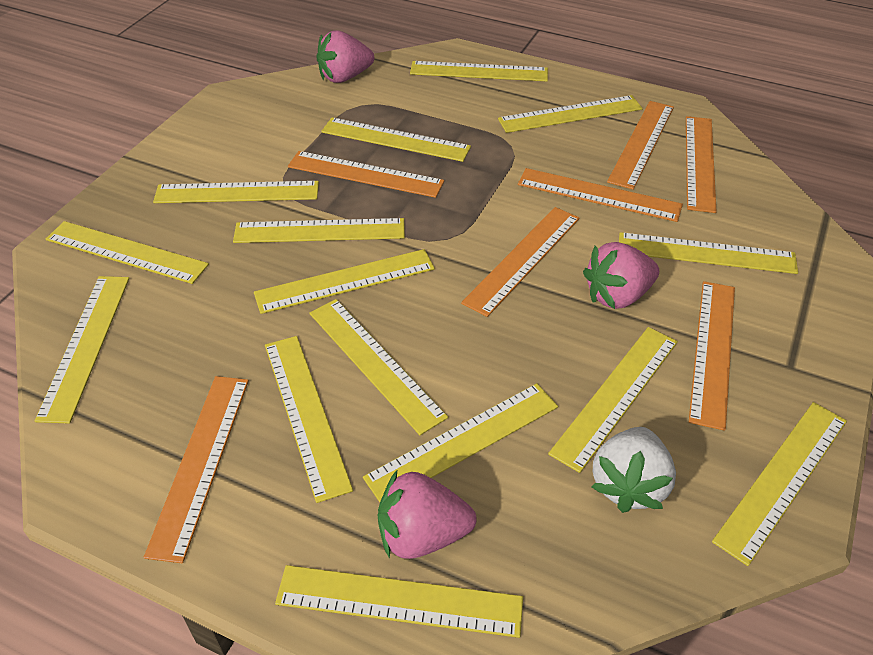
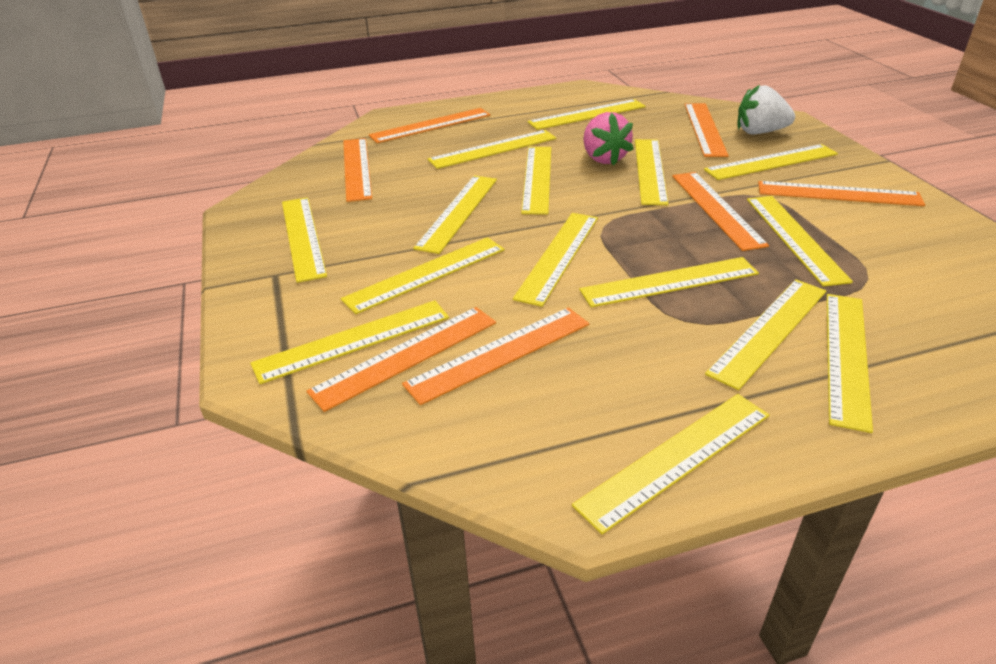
pink strawberry: 3 -> 1

